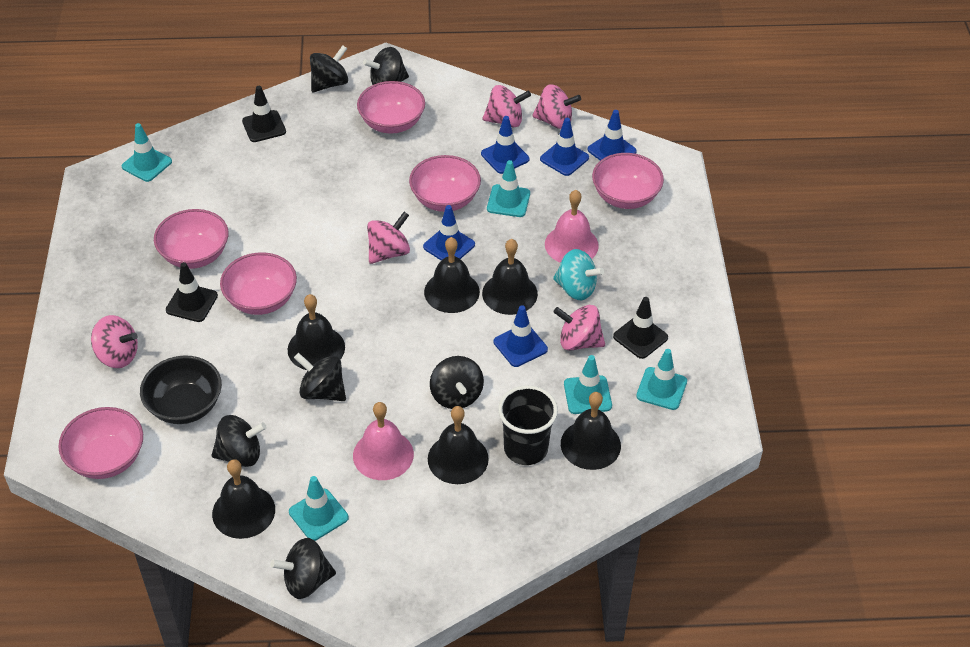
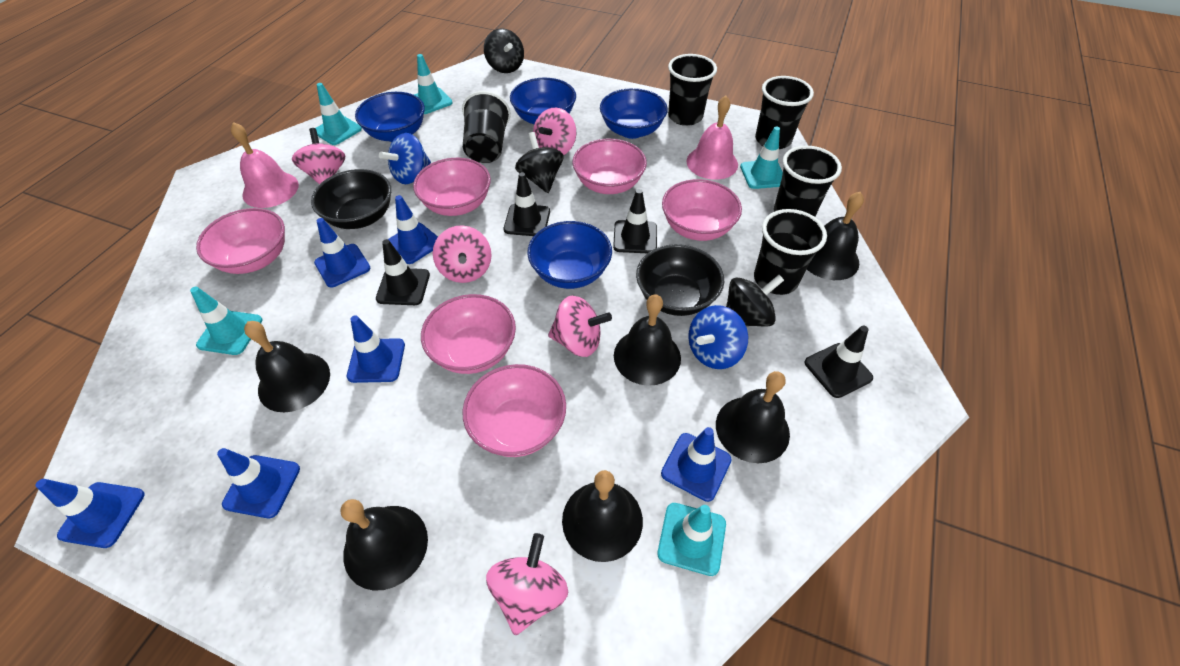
black bowl: 1 -> 2
black cup: 1 -> 5
black spinning top: 6 -> 3
black traffic cone: 3 -> 4
blue bowl: 0 -> 4
blue spinning top: 0 -> 2
blue traffic cone: 5 -> 6
turquoise spinning top: 1 -> 0

